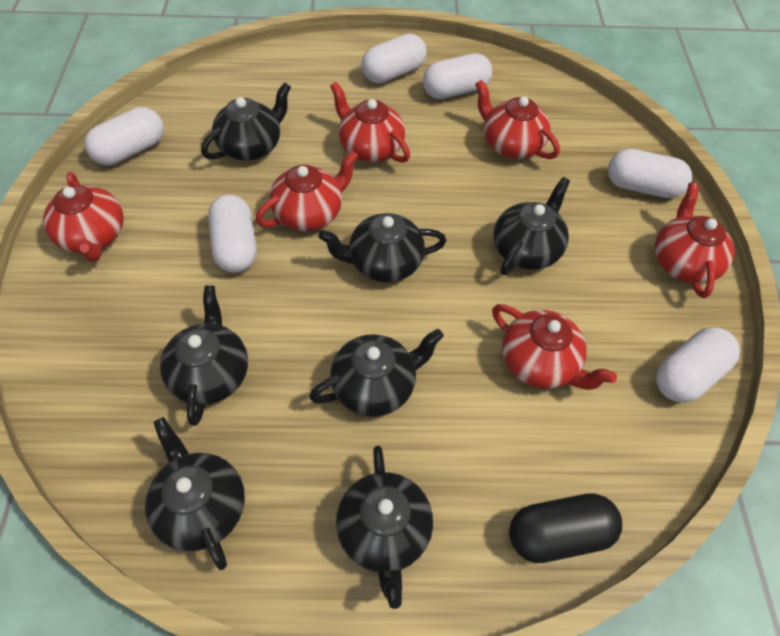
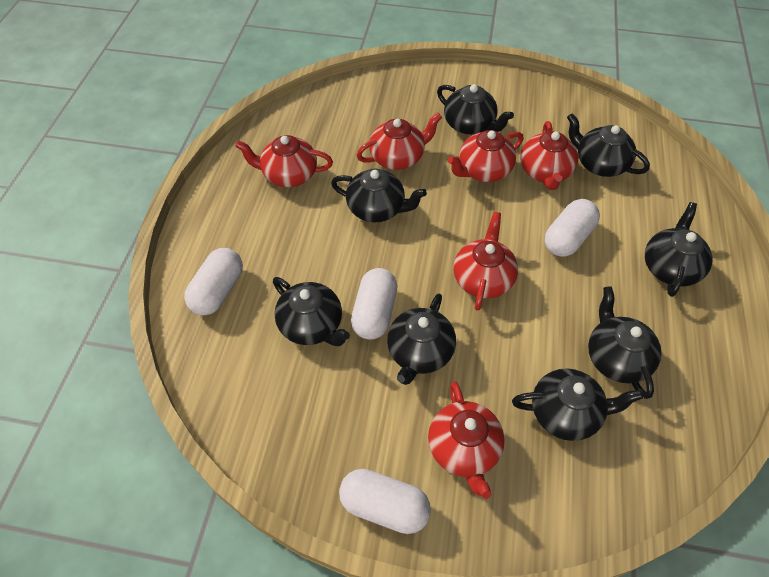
black capsule: 1 -> 0
black teapot: 7 -> 8
white capsule: 6 -> 4

